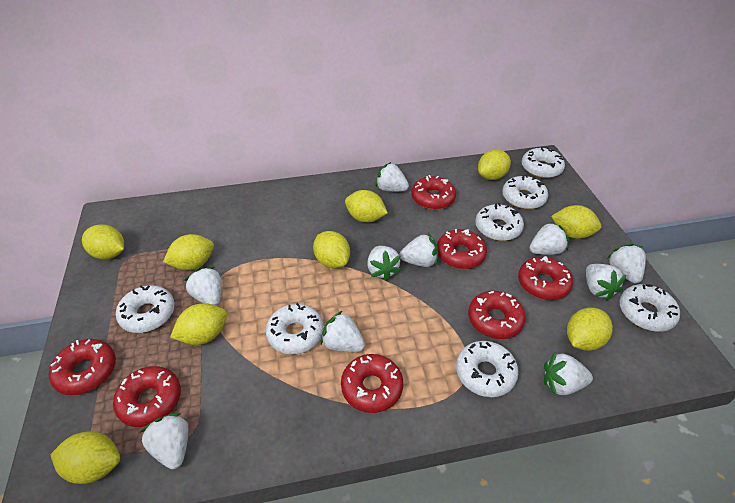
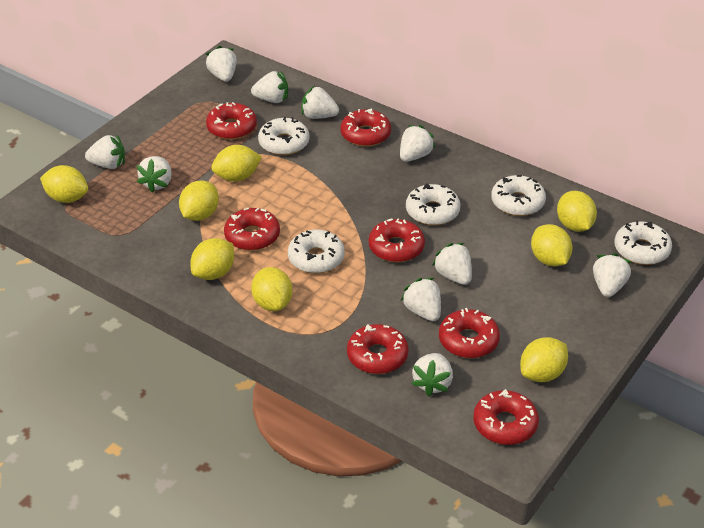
white donut: 7 -> 5
yellow lemon: 9 -> 8

